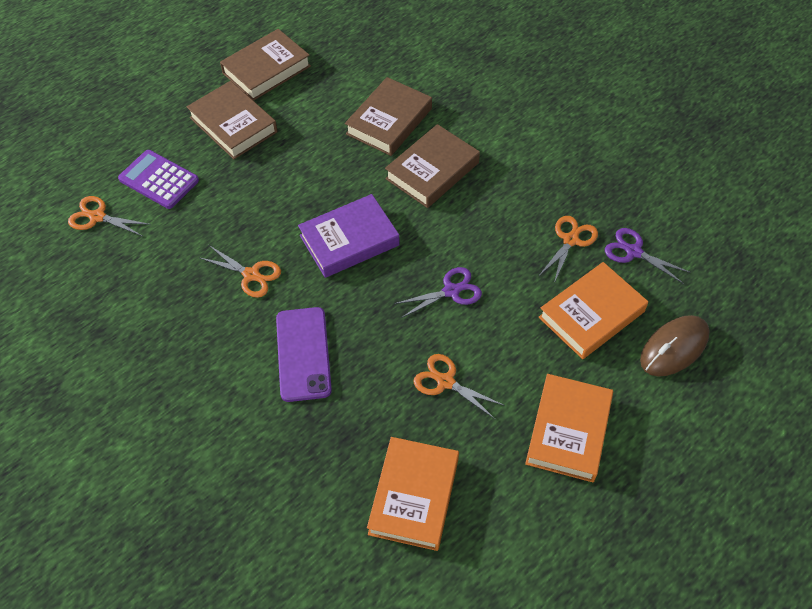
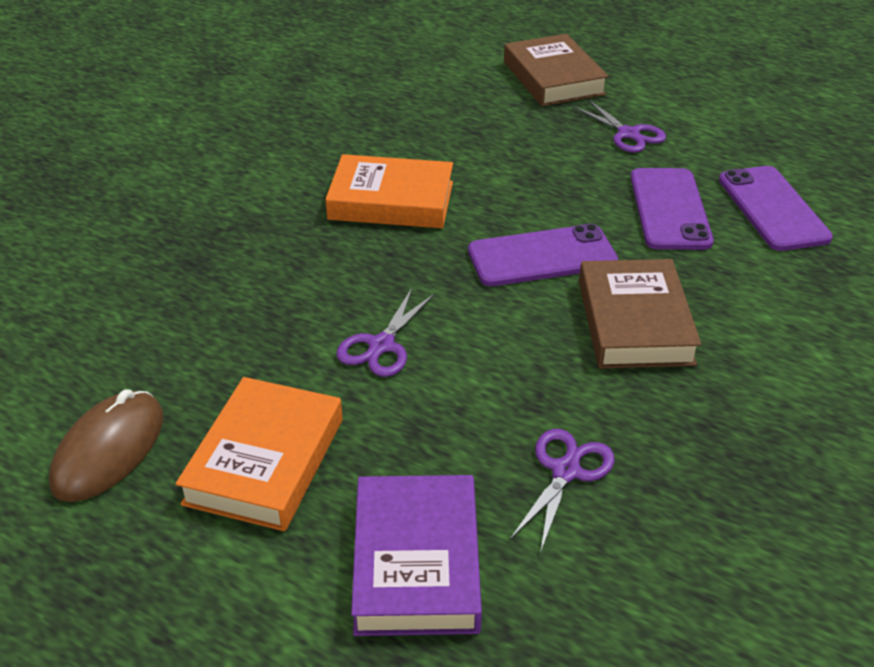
brown book: 4 -> 2
orange book: 3 -> 2
orange scissors: 4 -> 0
purple calculator: 1 -> 0
purple phone: 1 -> 3
purple scissors: 2 -> 3

